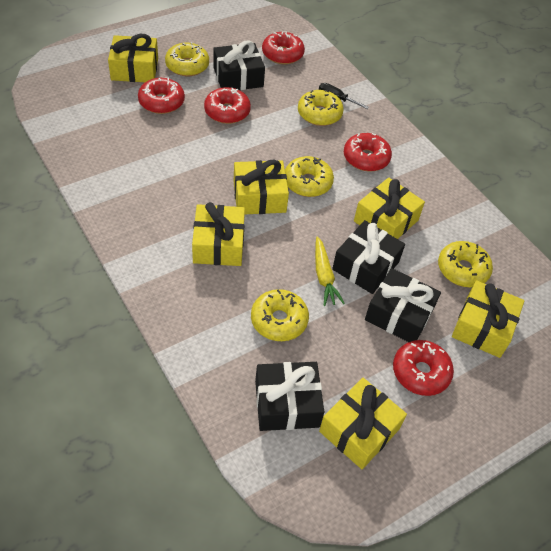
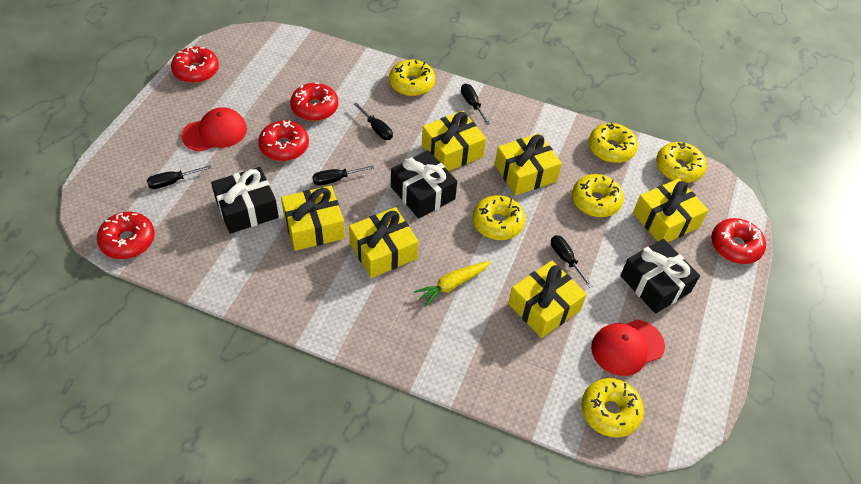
black gift: 4 -> 3
black screwdriver: 1 -> 5
red cap: 0 -> 2
yellow donut: 5 -> 6

